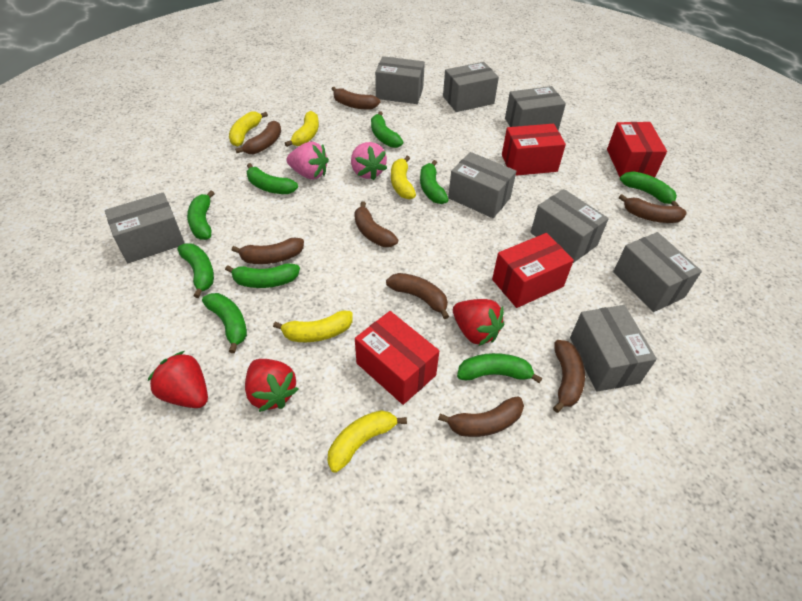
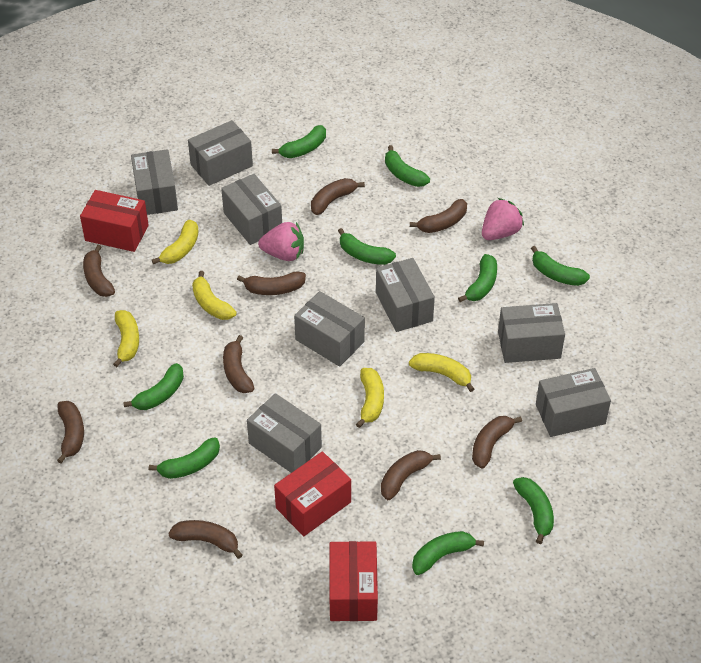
brown banana: 8 -> 9
red box: 4 -> 3
red strawberry: 3 -> 0

